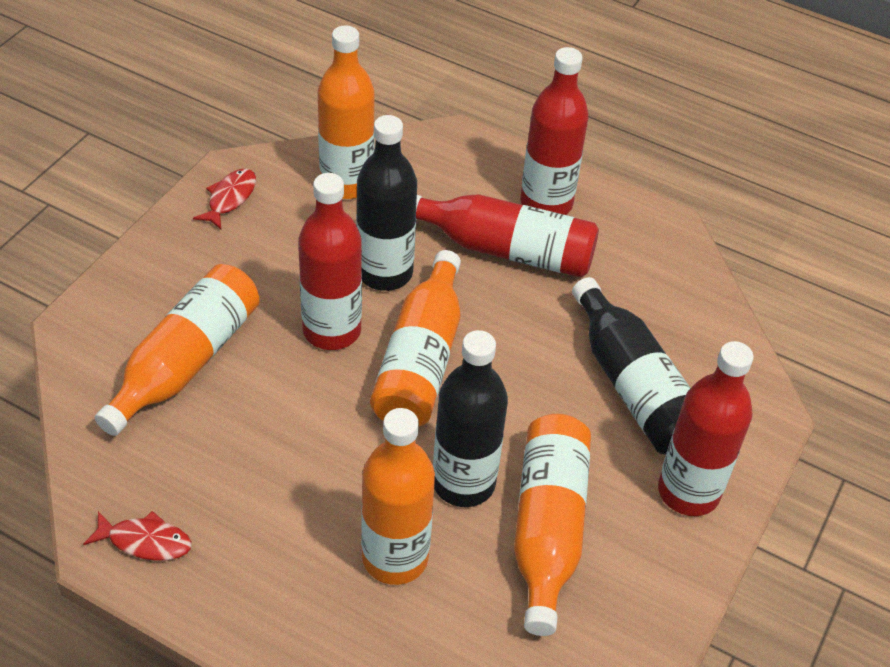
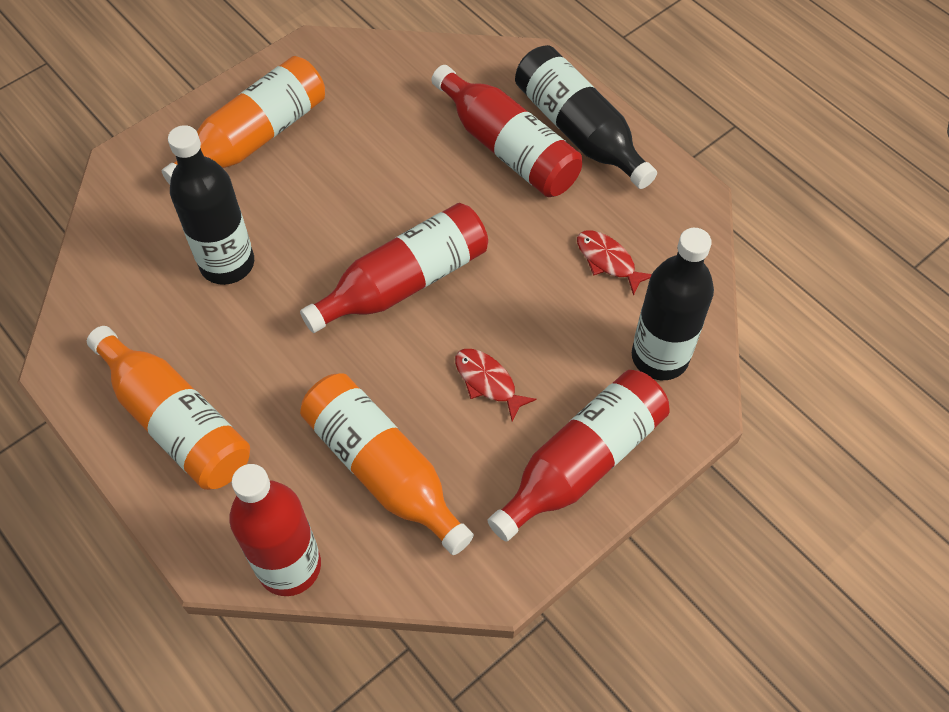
orange bottle: 5 -> 3

